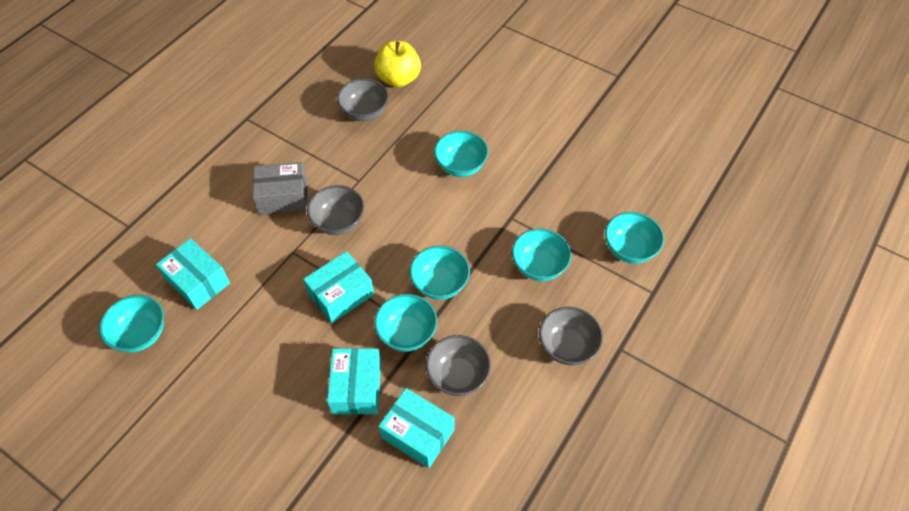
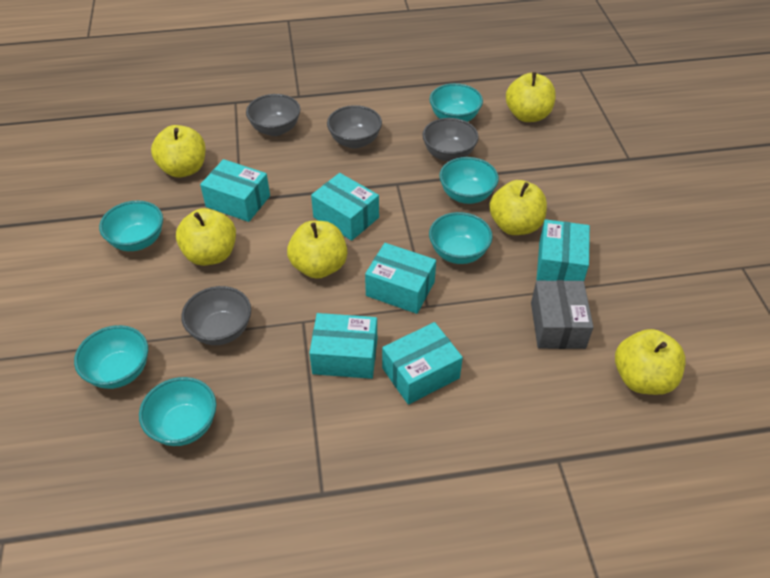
turquoise box: 4 -> 6
yellow apple: 1 -> 6

